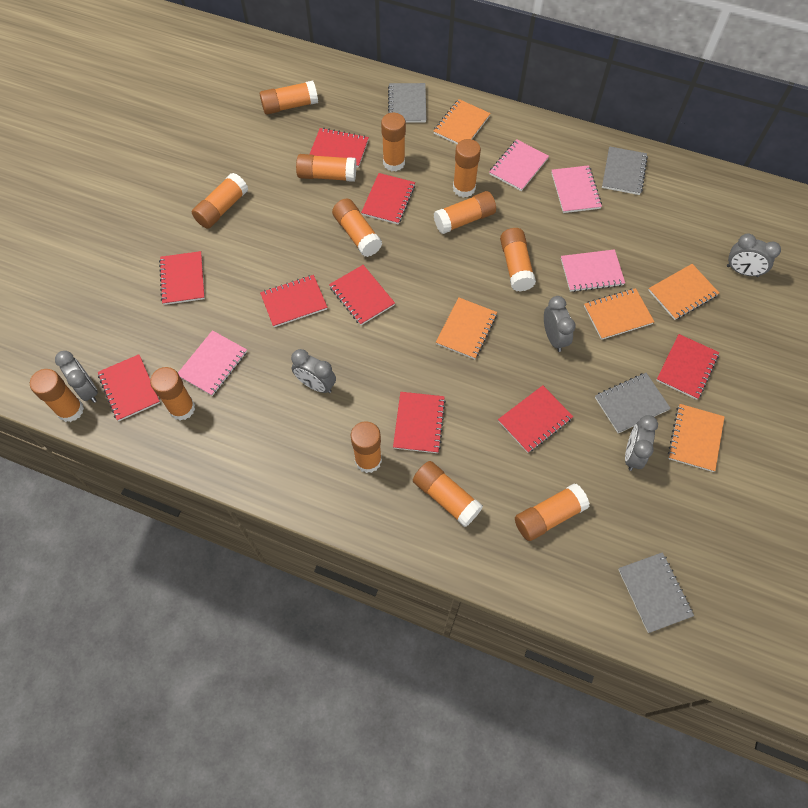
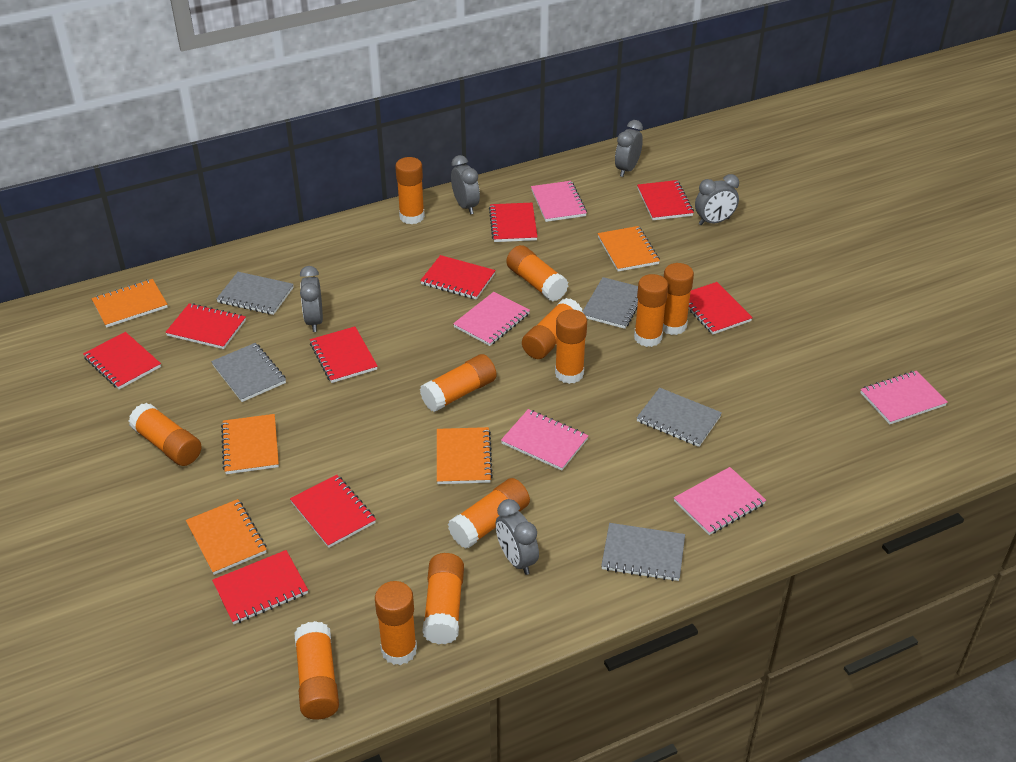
grey notebook: 4 -> 5
orange glue stick: 13 -> 12
pink notebook: 4 -> 5

